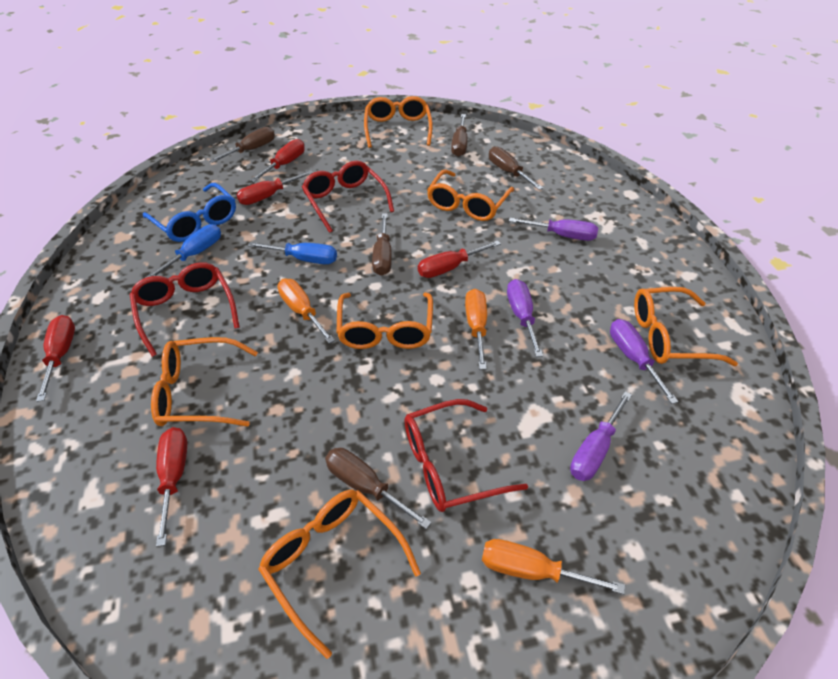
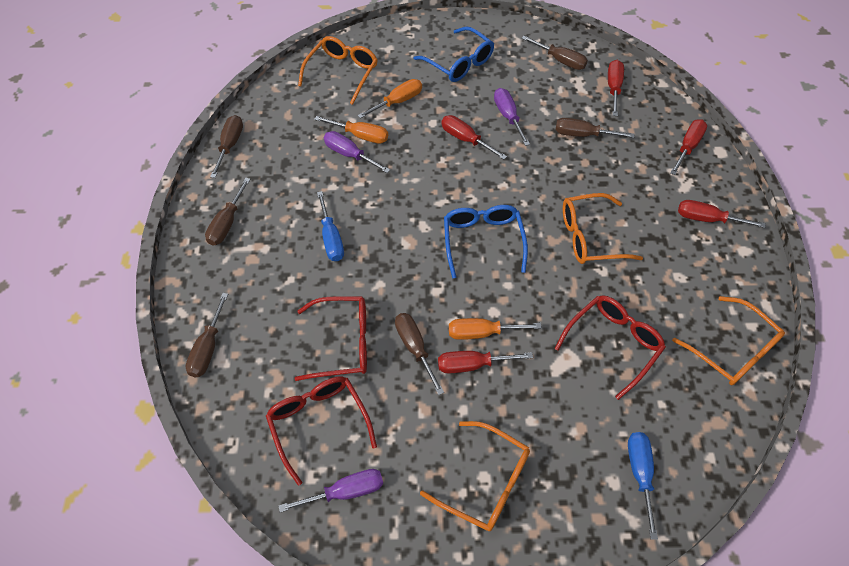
blue glasses: 1 -> 2
brown screwdriver: 5 -> 6
orange glasses: 6 -> 4
purple screwdriver: 4 -> 3

